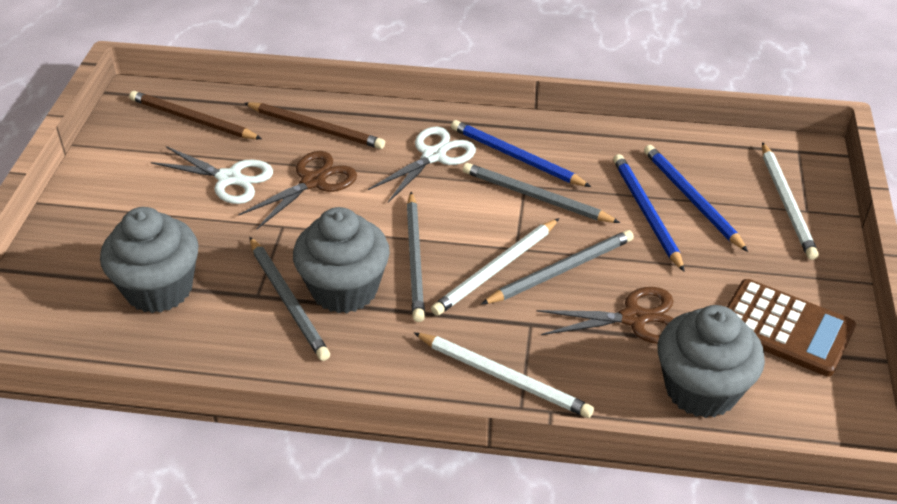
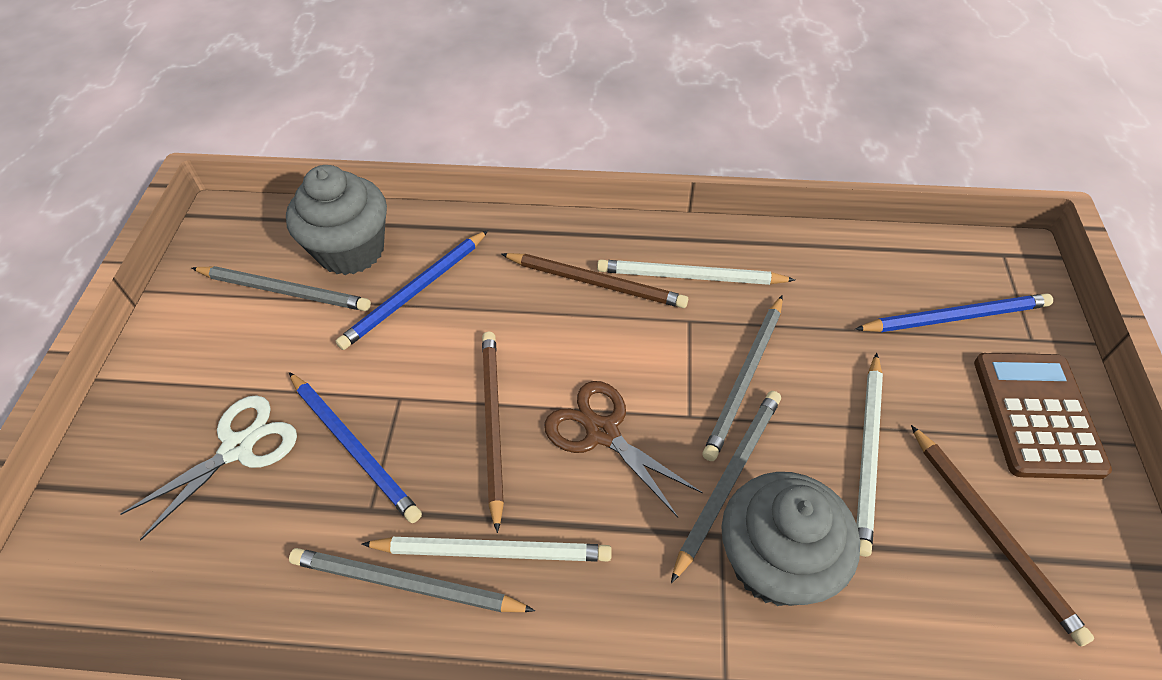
brown pencil: 2 -> 3
brown scissors: 2 -> 1
grey cupcake: 3 -> 2
white scissors: 2 -> 1

